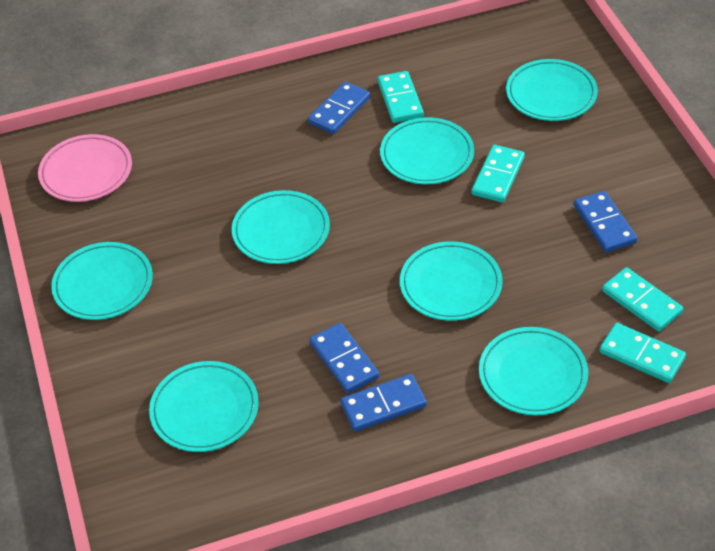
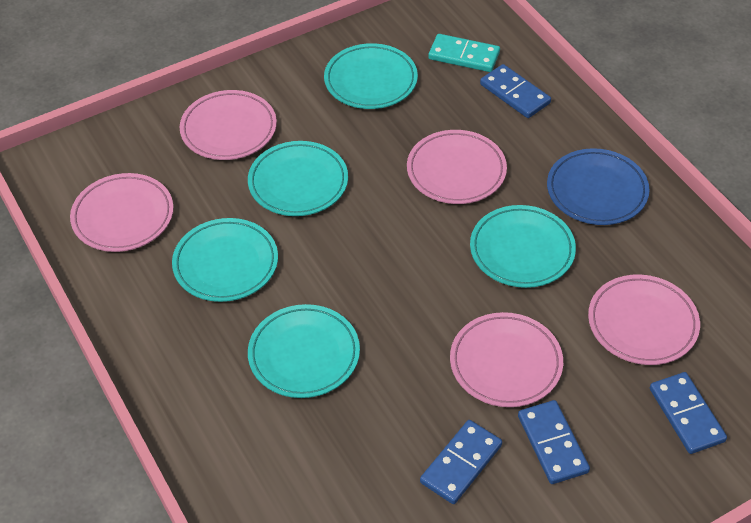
blue plate: 0 -> 1
pink plate: 1 -> 5
turquoise domino: 4 -> 1
turquoise plate: 7 -> 5

